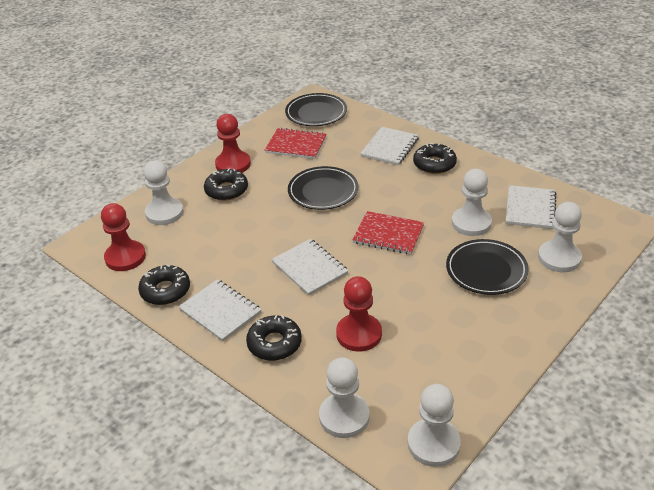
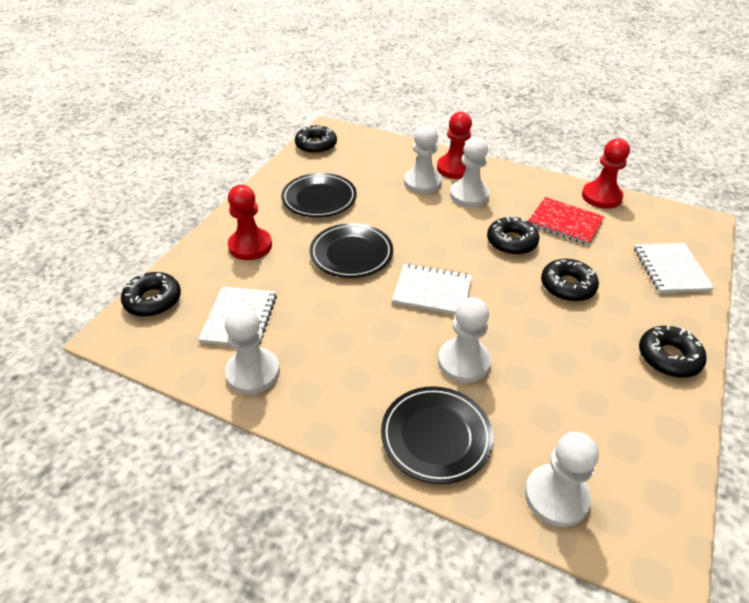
black donut: 4 -> 5
red notebook: 2 -> 1
white notebook: 4 -> 3

